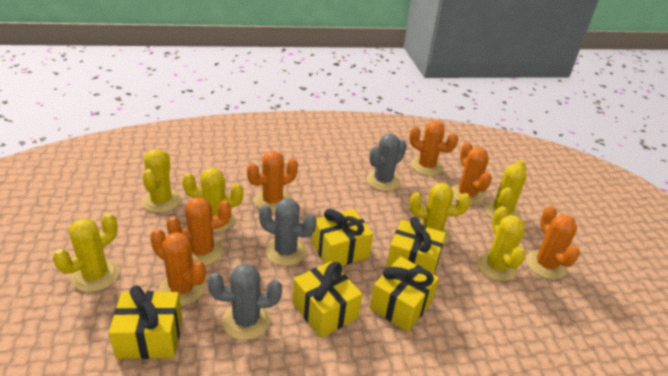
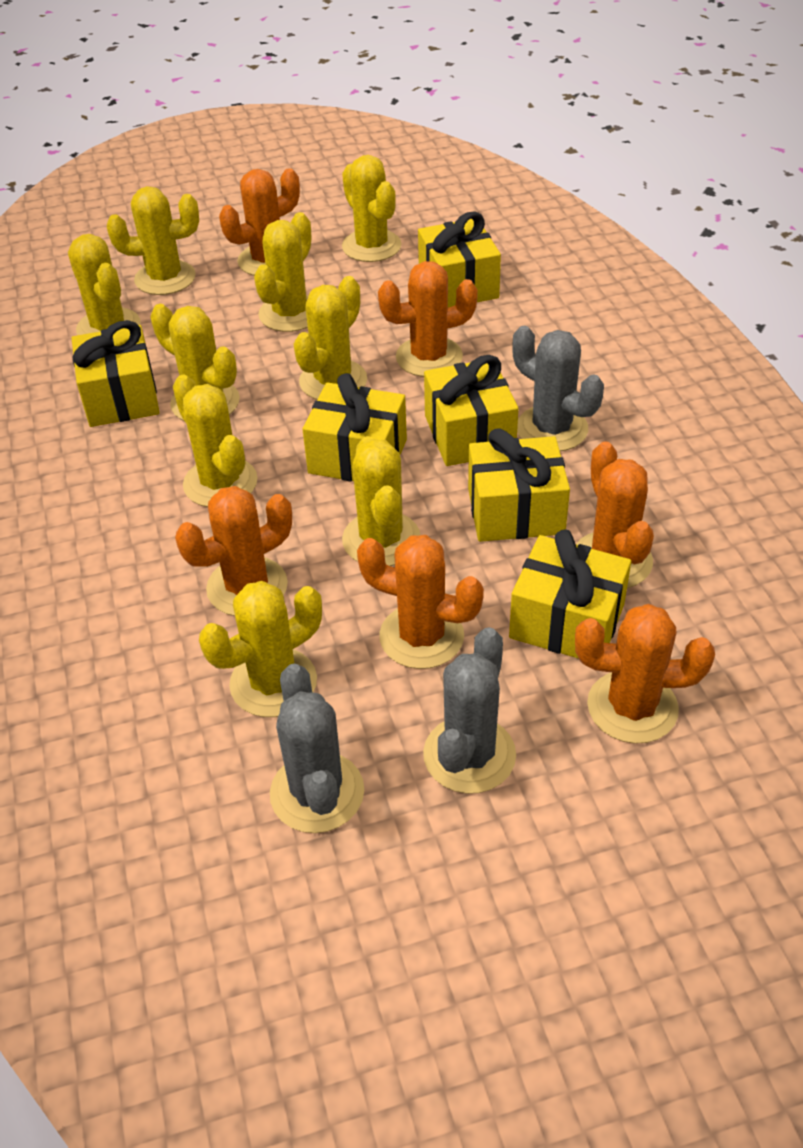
yellow cactus: 6 -> 9
yellow gift: 5 -> 6

